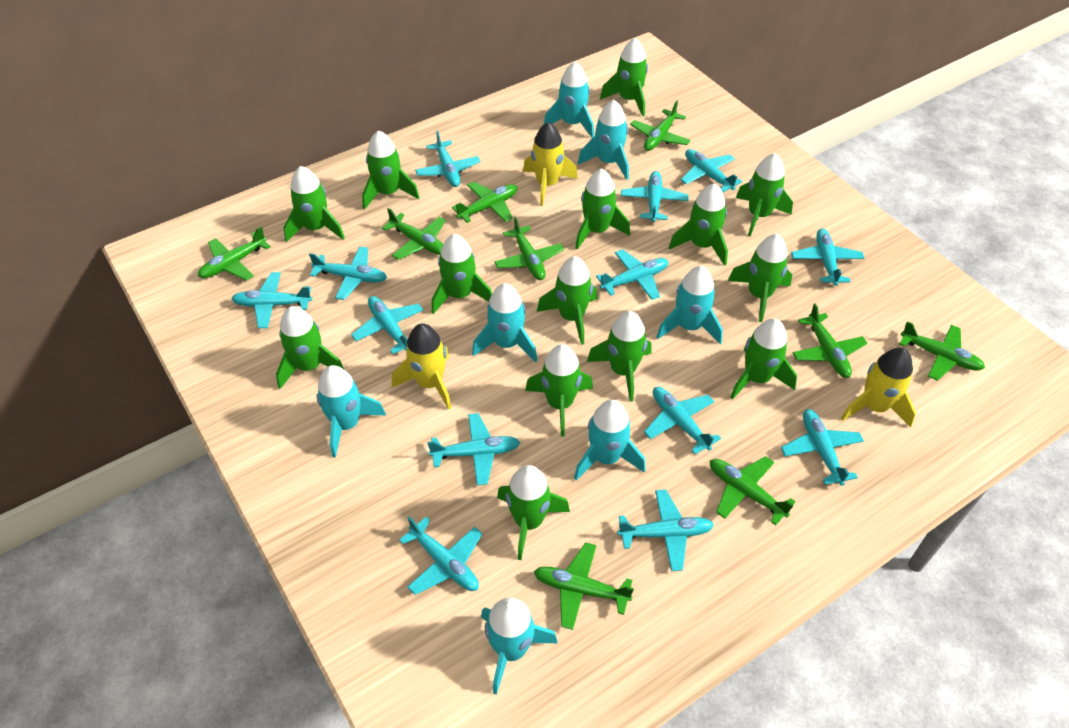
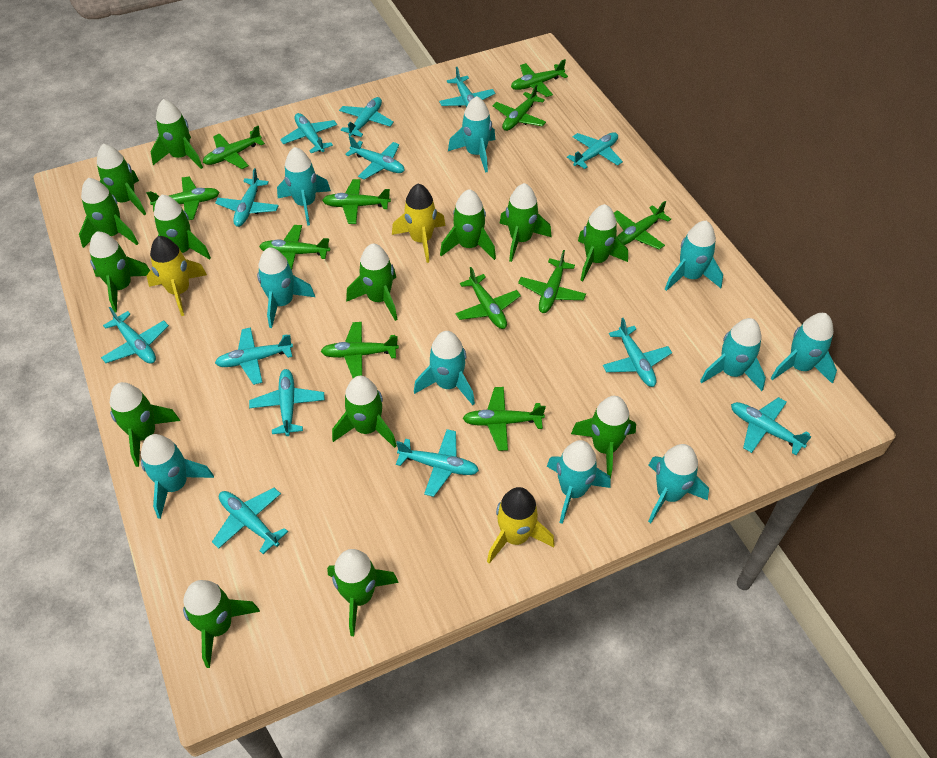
green plane: 9 -> 11
turquoise rocket: 7 -> 10

